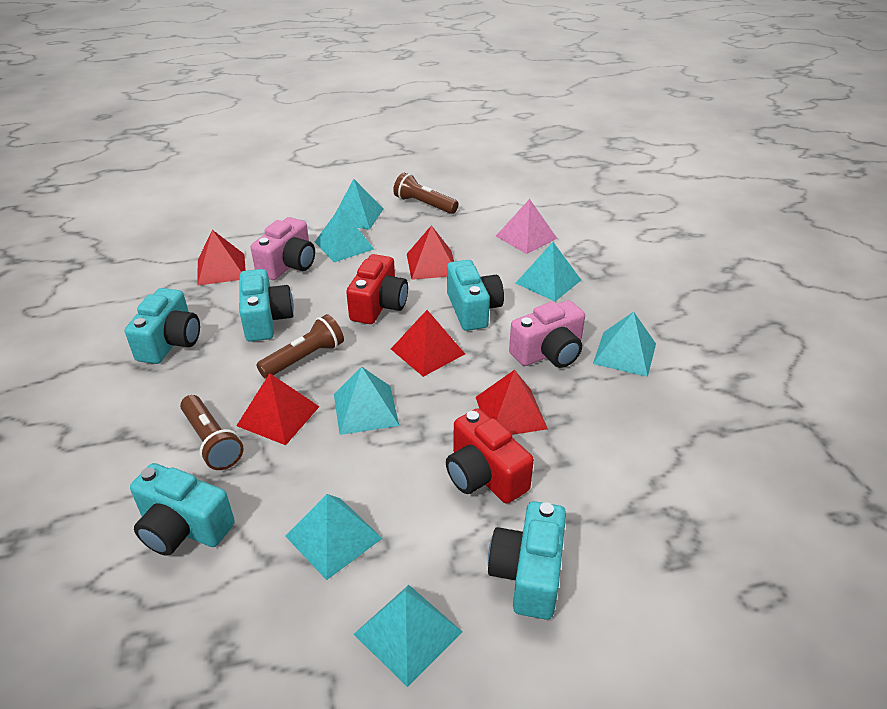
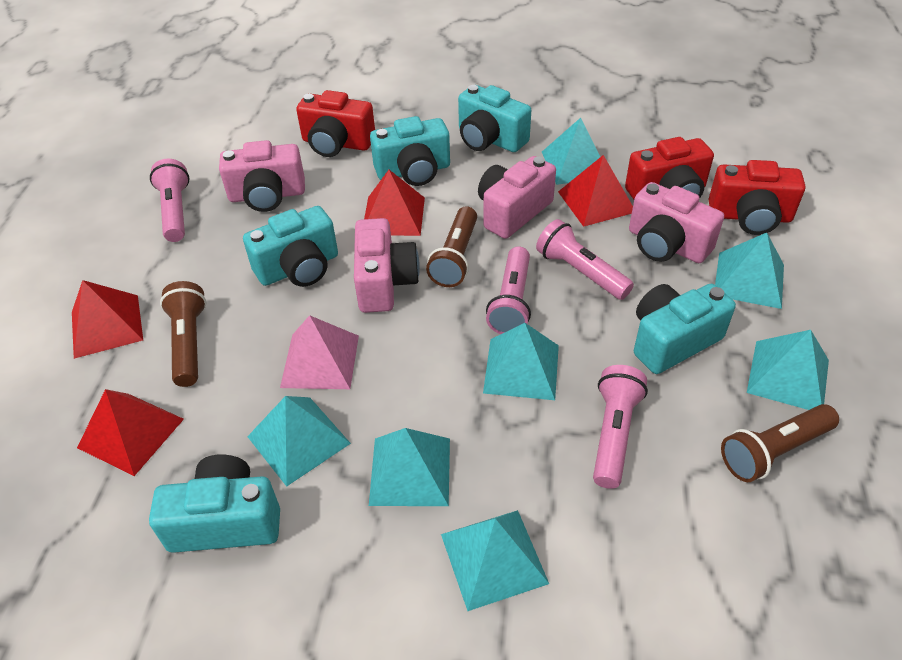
pink camera: 2 -> 4
pink flashlight: 0 -> 4
red camera: 2 -> 3
red pyramid: 5 -> 4

